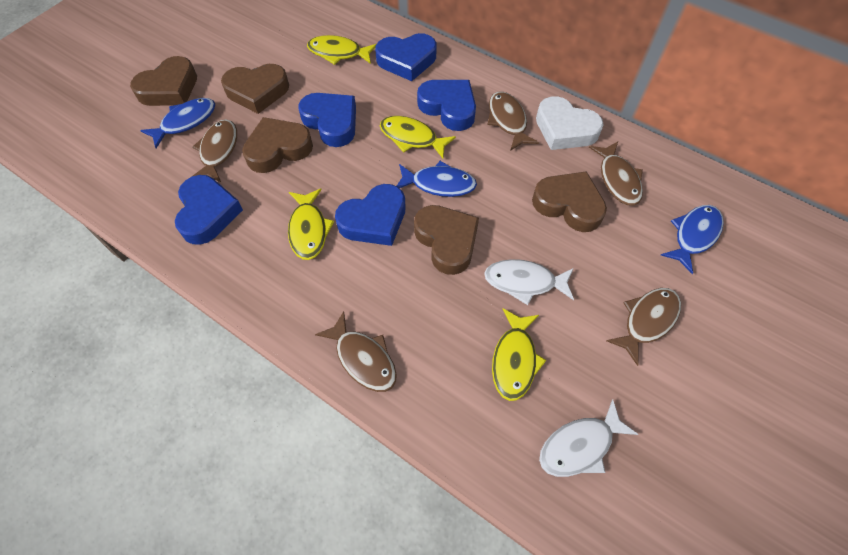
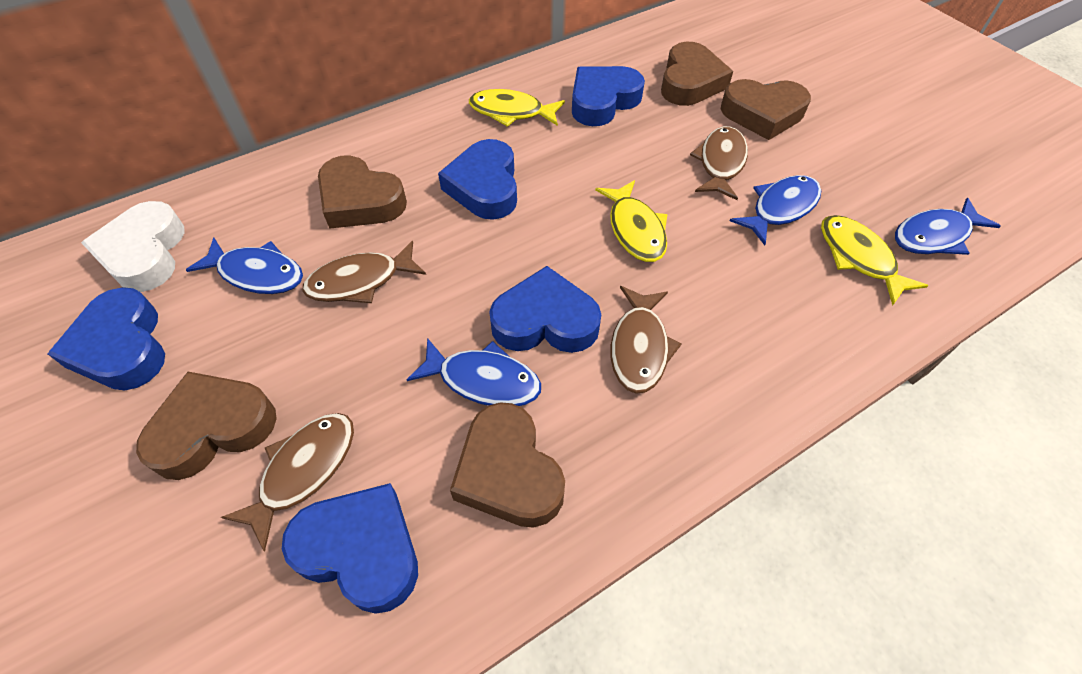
blue fish: 3 -> 4
brown fish: 5 -> 4
white fish: 2 -> 0
yellow fish: 4 -> 3

